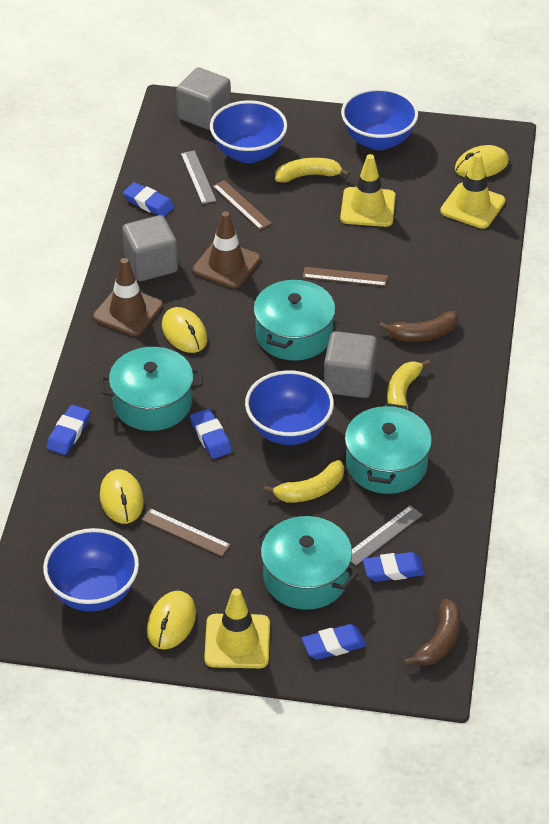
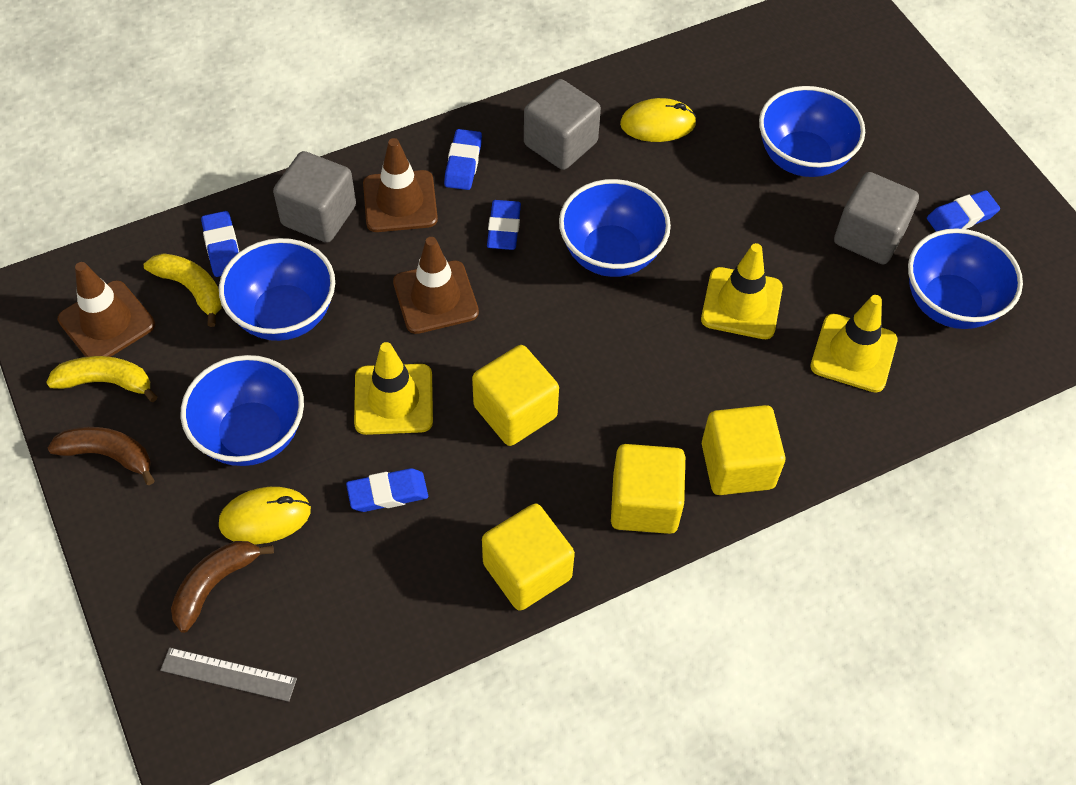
blue bowl: 4 -> 5
brown ruler: 3 -> 0
brown traffic cone: 2 -> 3
grey ruler: 2 -> 1
turquoise pot: 4 -> 0
yellow banana: 3 -> 2
yellow cube: 0 -> 4
yellow mouse: 4 -> 2

